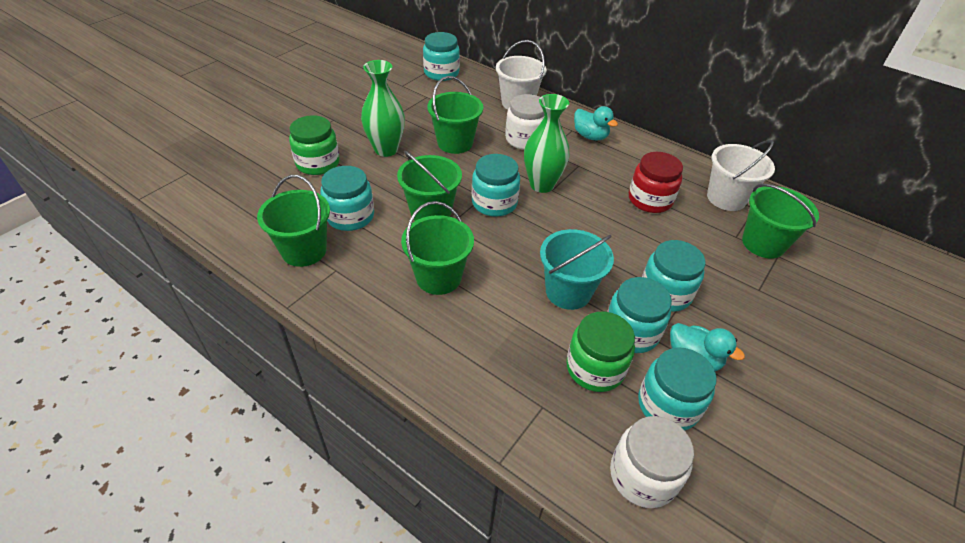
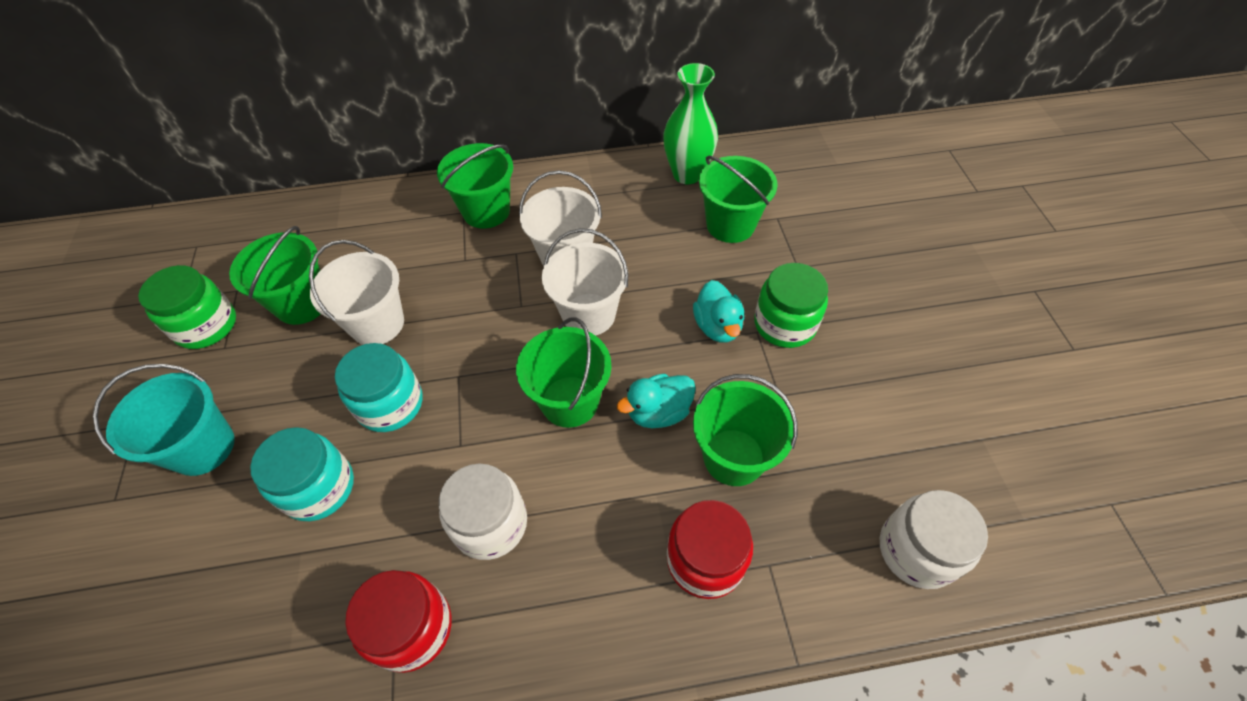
green vase: 2 -> 1
red jar: 1 -> 2
turquoise jar: 6 -> 2
white bucket: 2 -> 3

